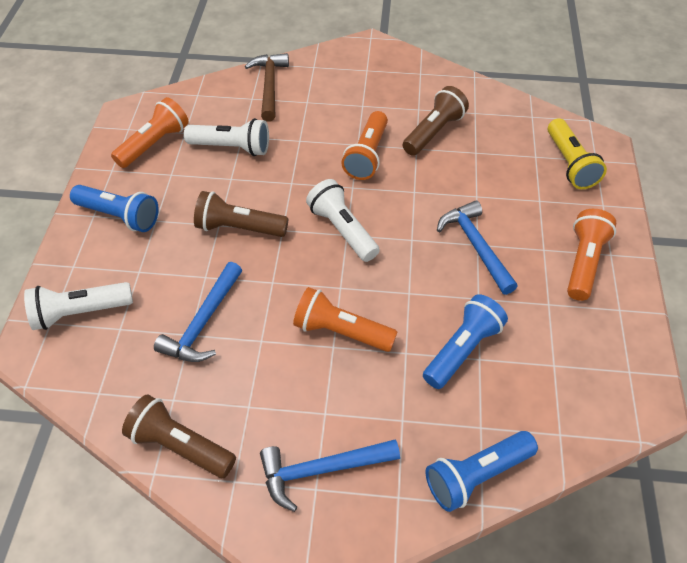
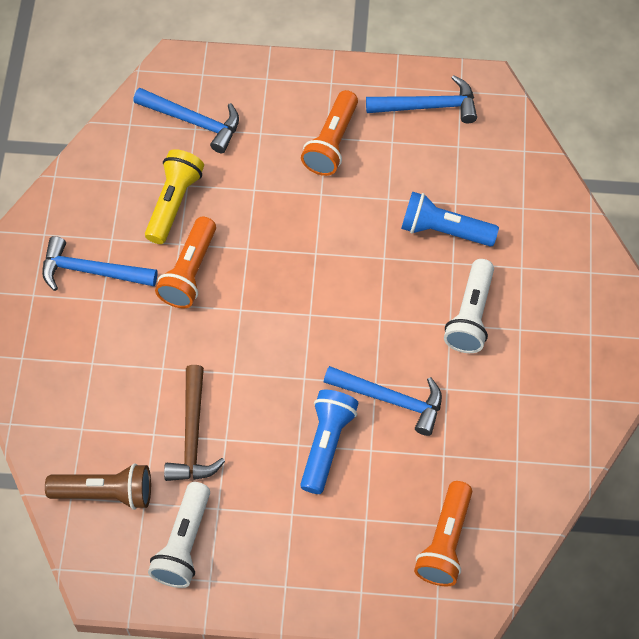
blue flashlight: 3 -> 2
blue hammer: 3 -> 4
brown flashlight: 3 -> 1
orange flashlight: 4 -> 3
white flashlight: 3 -> 2

